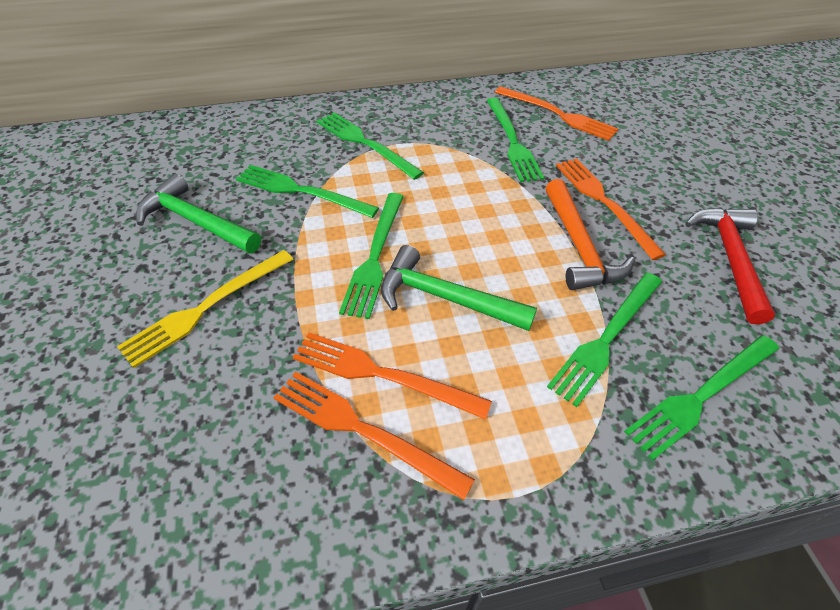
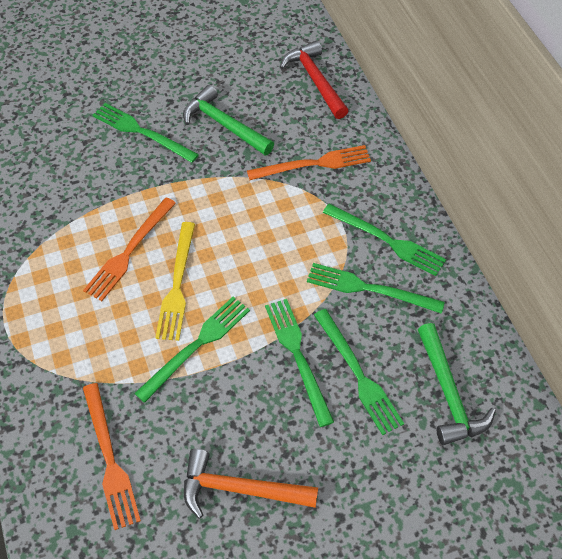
orange fork: 4 -> 3

